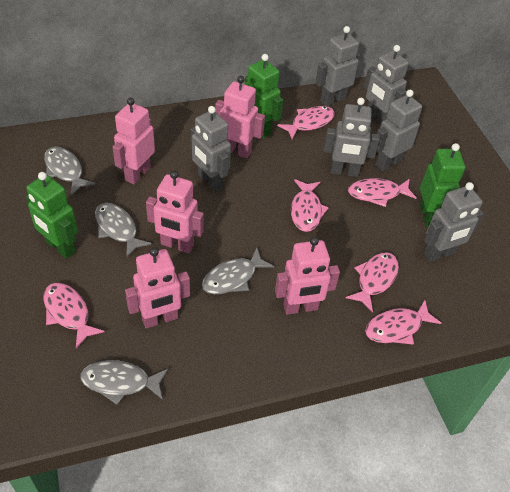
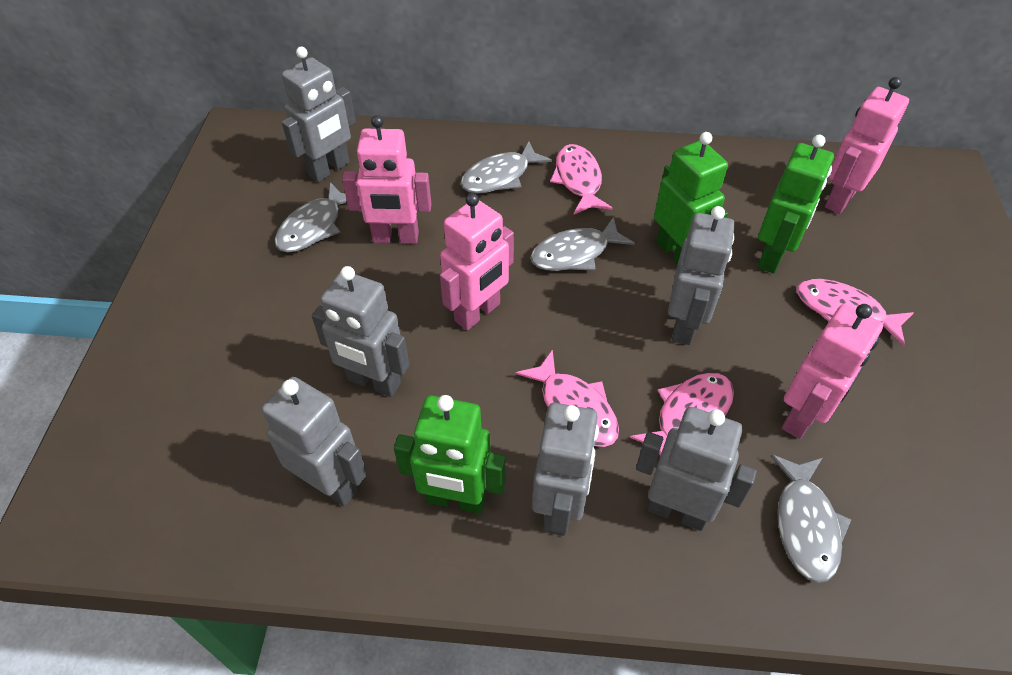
pink fish: 6 -> 4
pink robot: 5 -> 4

